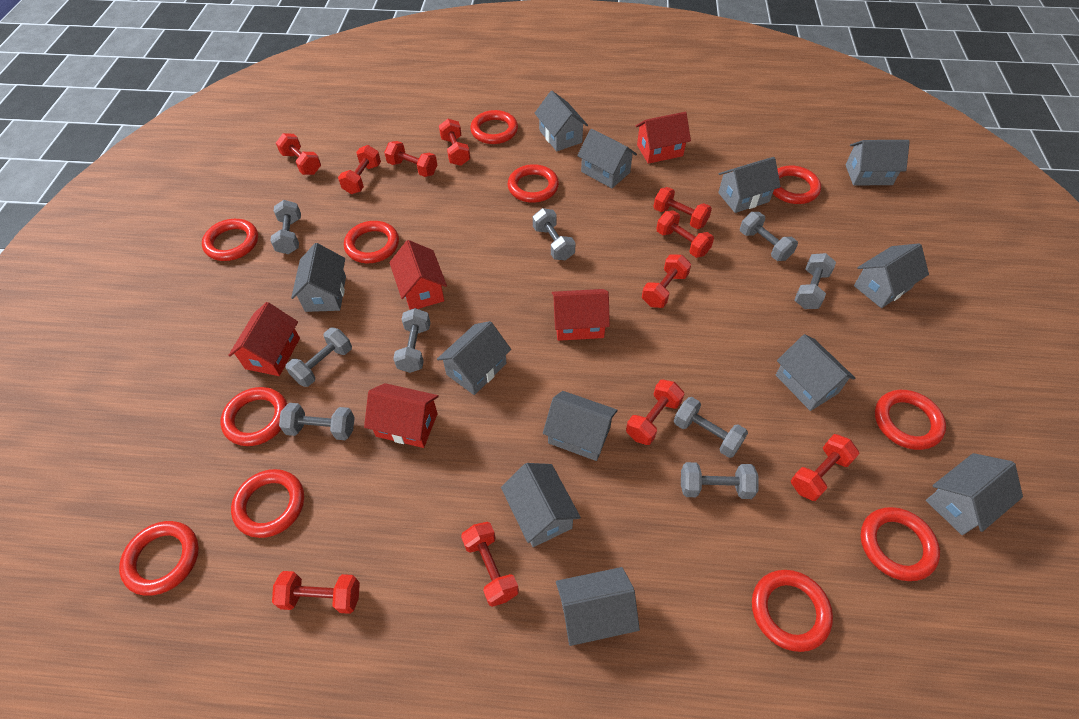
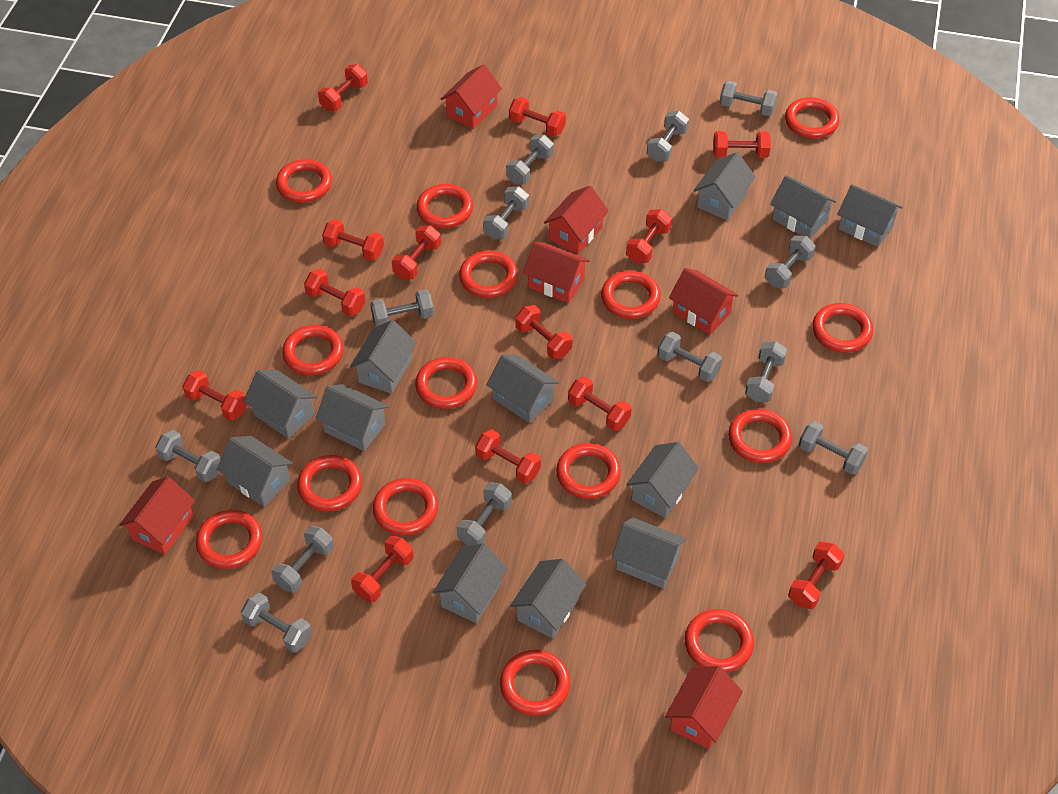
grey dumbbell: 9 -> 13
red dumbbell: 11 -> 13
red house: 5 -> 6
red ring: 11 -> 15

